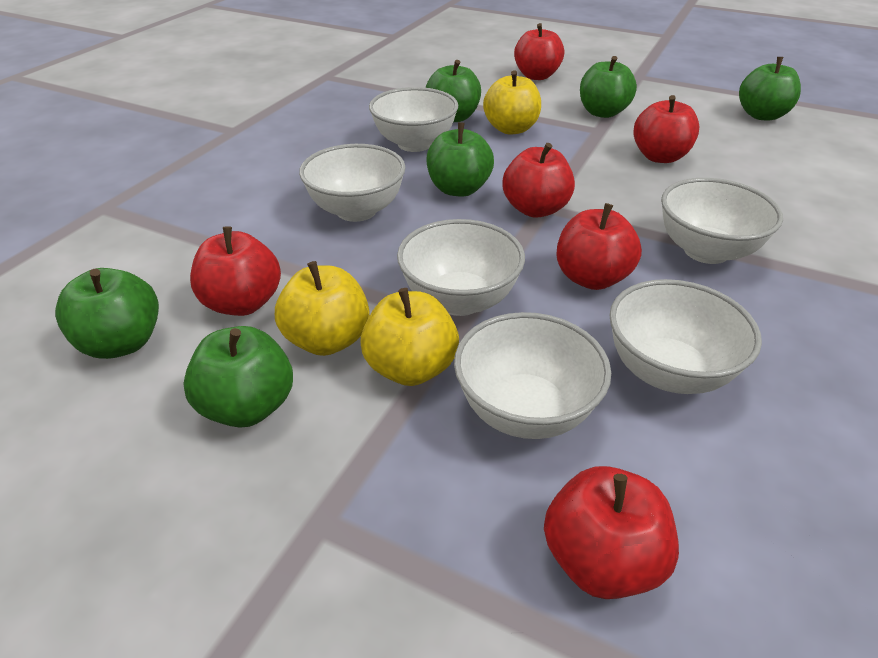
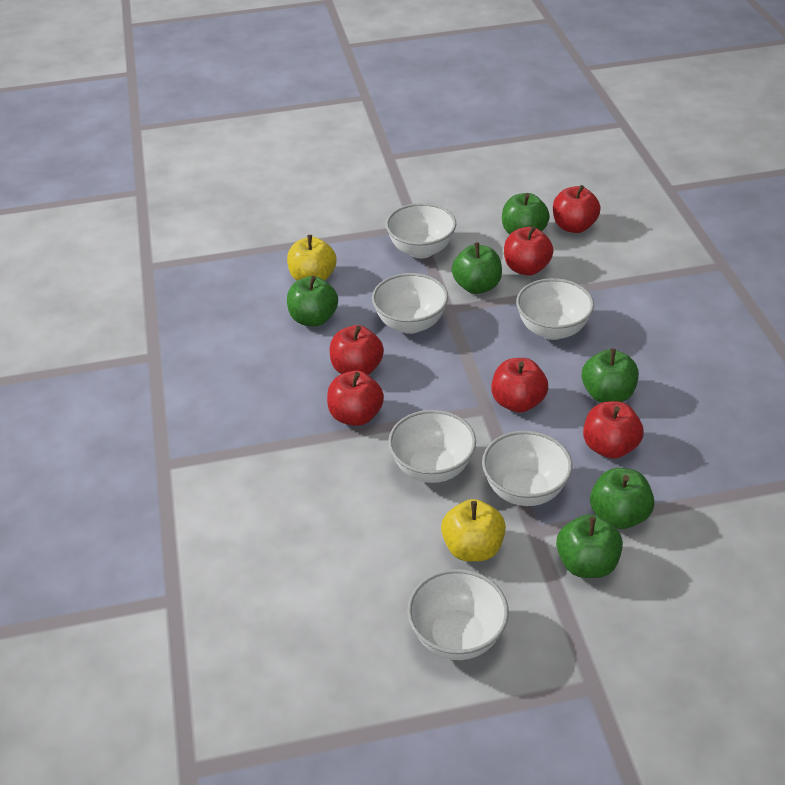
yellow apple: 3 -> 2

